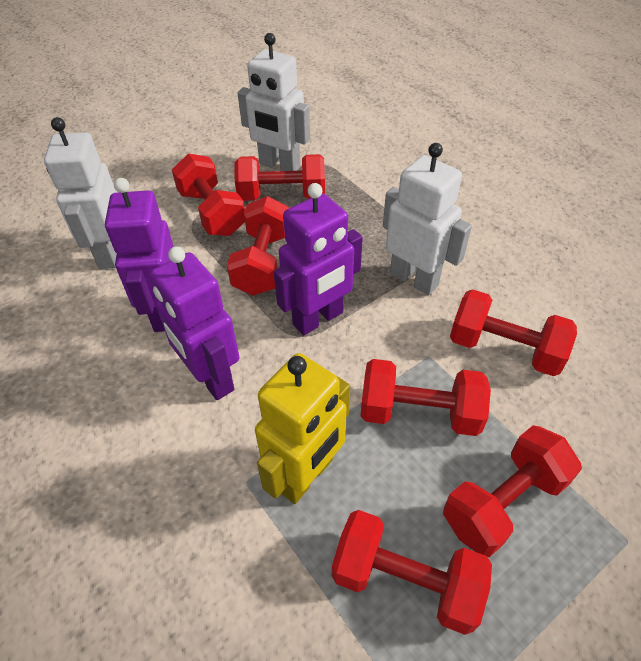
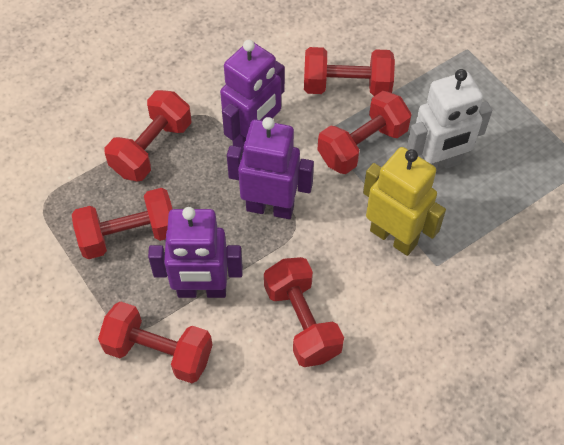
red dumbbell: 7 -> 6
white robot: 3 -> 1

